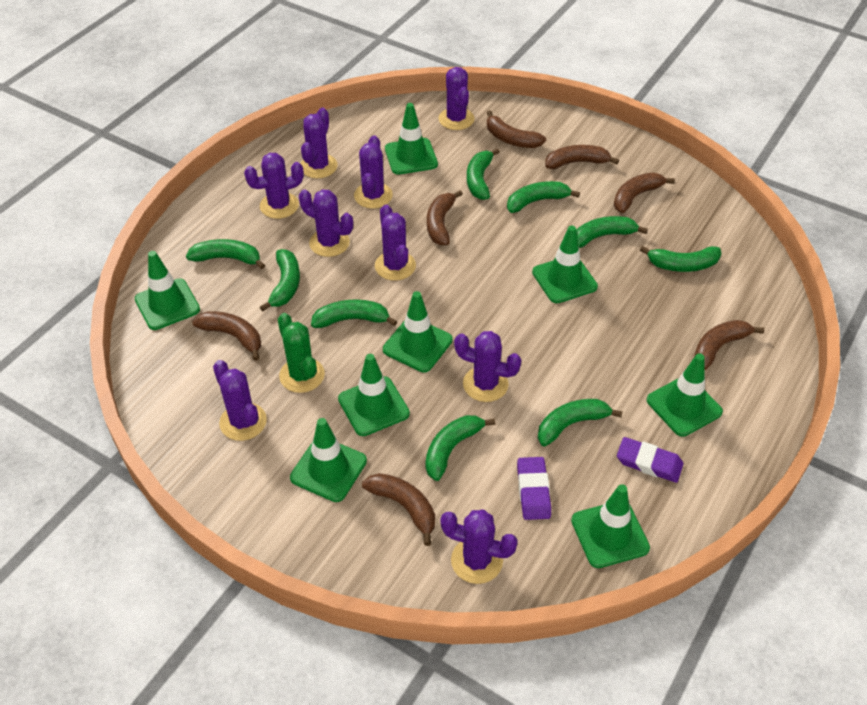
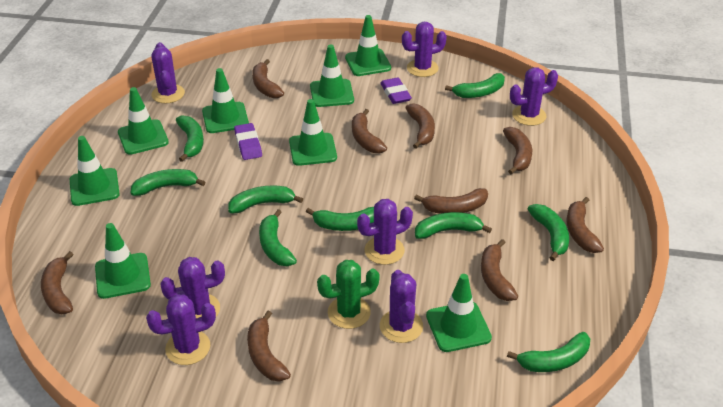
brown banana: 7 -> 9
purple cactus: 9 -> 7

